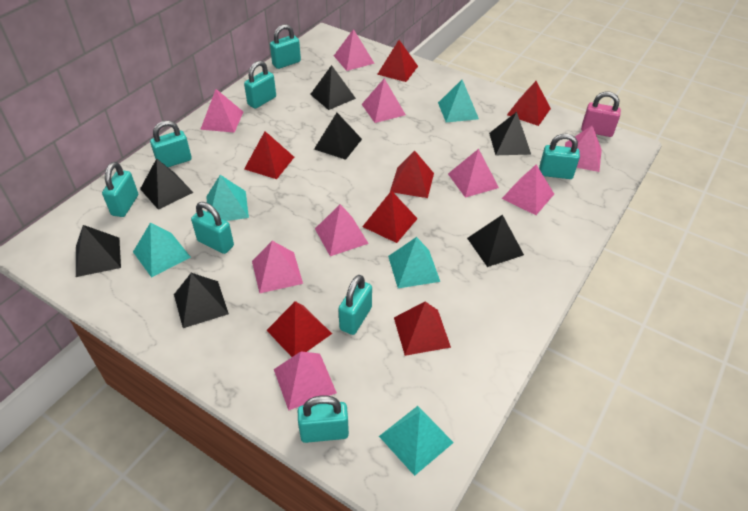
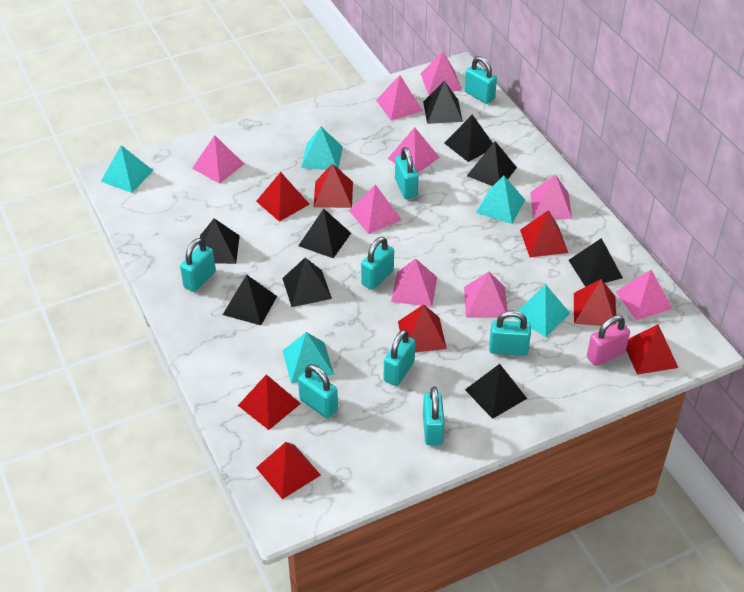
black pyramid: 7 -> 9
red pyramid: 7 -> 8

